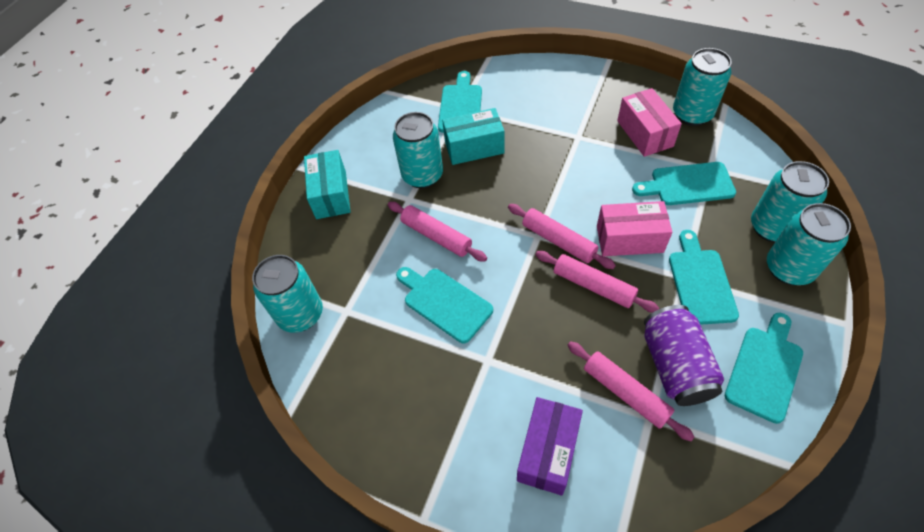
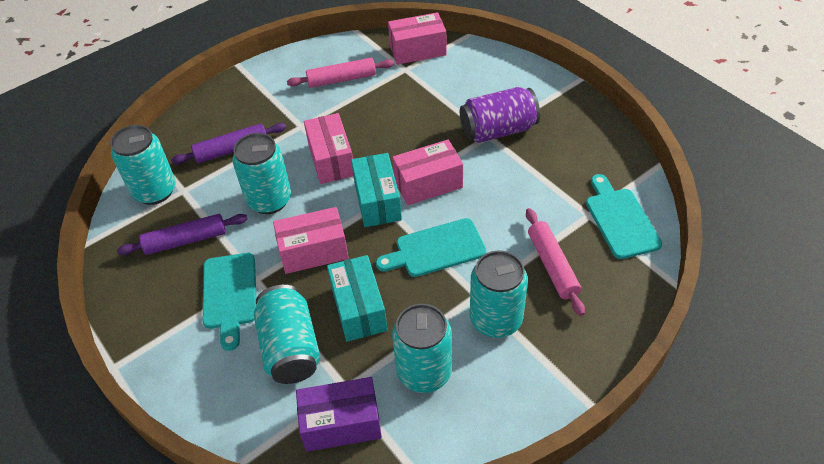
pink box: 2 -> 4
pink rolling pin: 4 -> 2
purple rolling pin: 0 -> 2
turquoise cutting board: 5 -> 3

